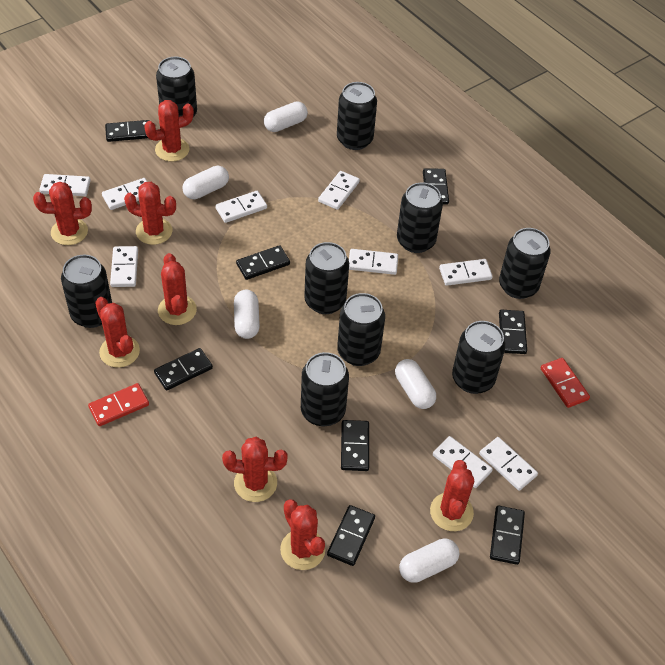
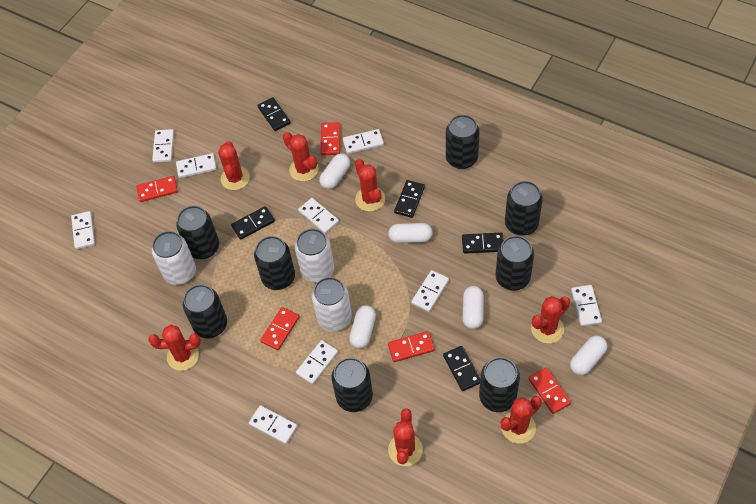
black can: 9 -> 8
black domino: 8 -> 5
red cactus: 8 -> 7
red domino: 2 -> 5
white can: 0 -> 3

